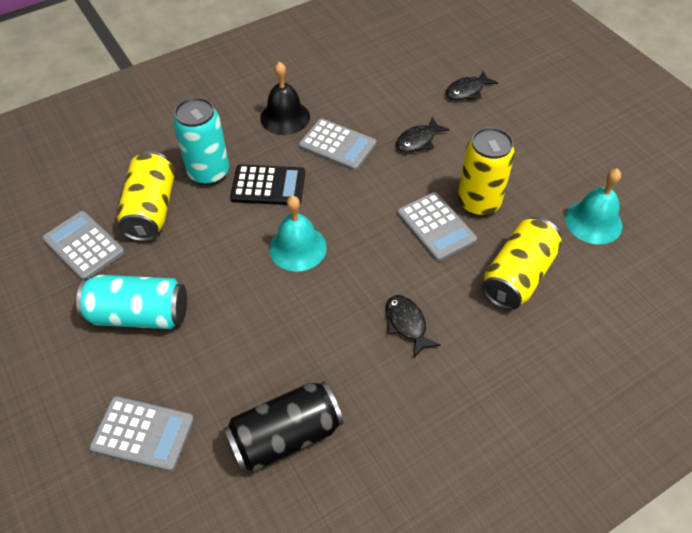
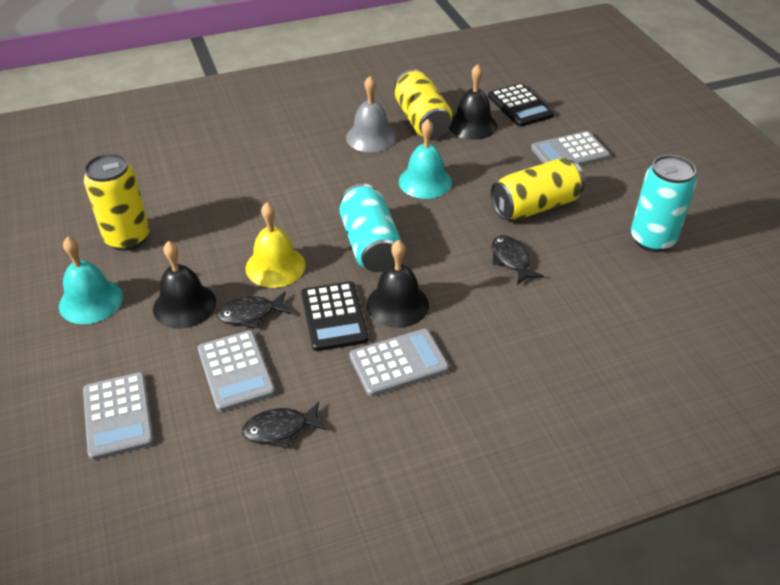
black bell: 1 -> 3
black calculator: 1 -> 2
black can: 1 -> 0
grey bell: 0 -> 1
yellow bell: 0 -> 1

